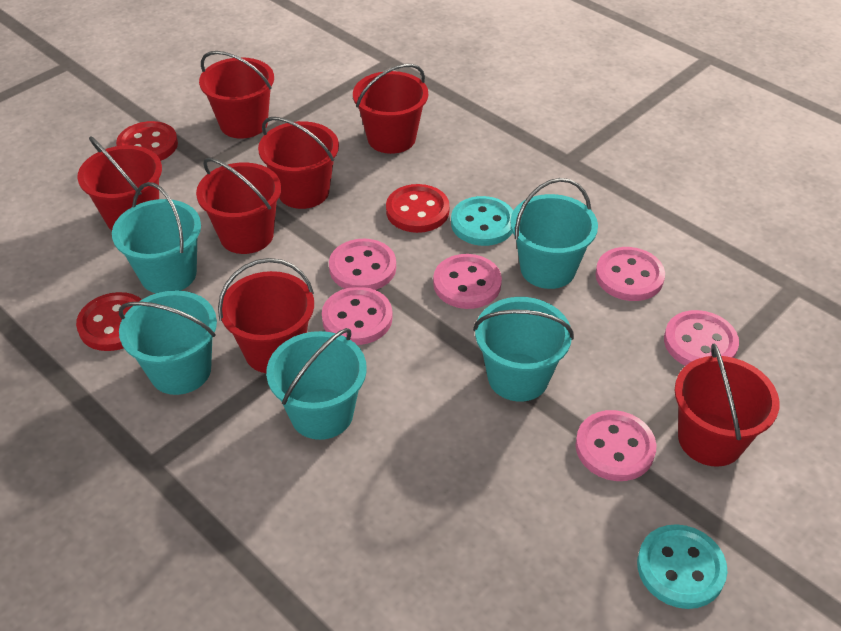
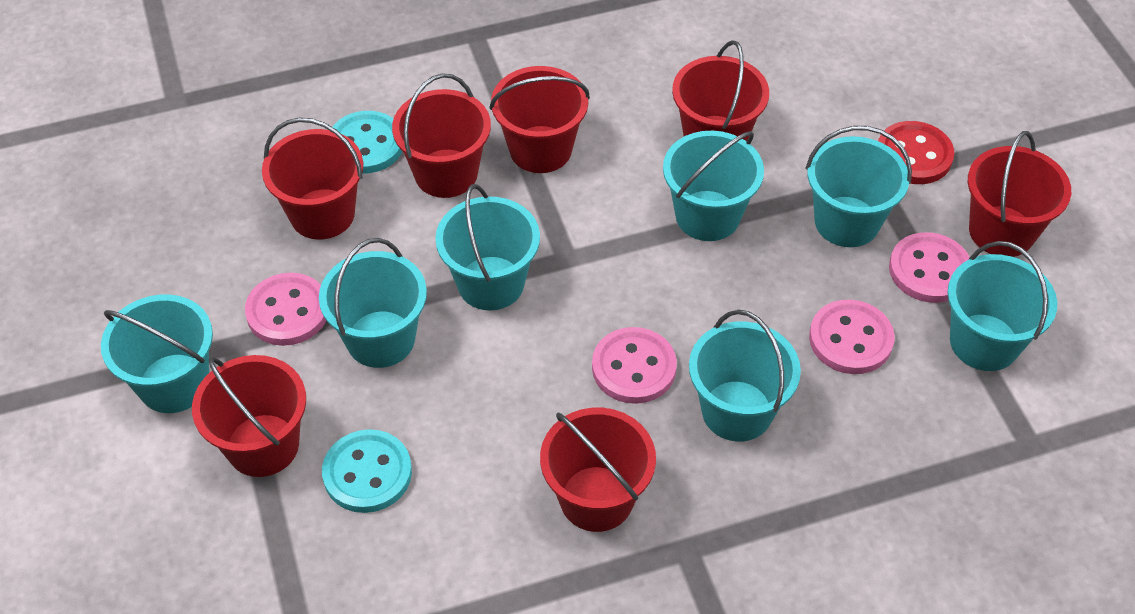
pink button: 6 -> 4
red button: 3 -> 1
turquoise bucket: 5 -> 7

